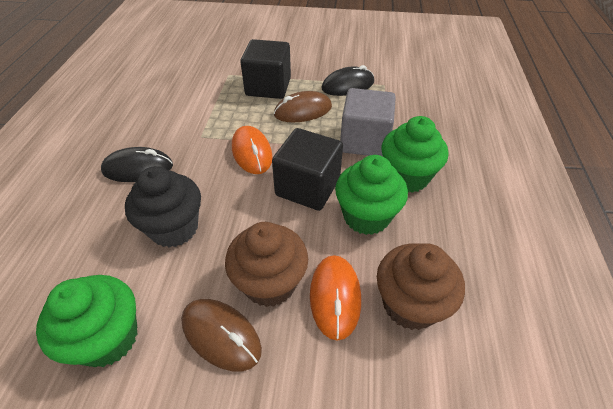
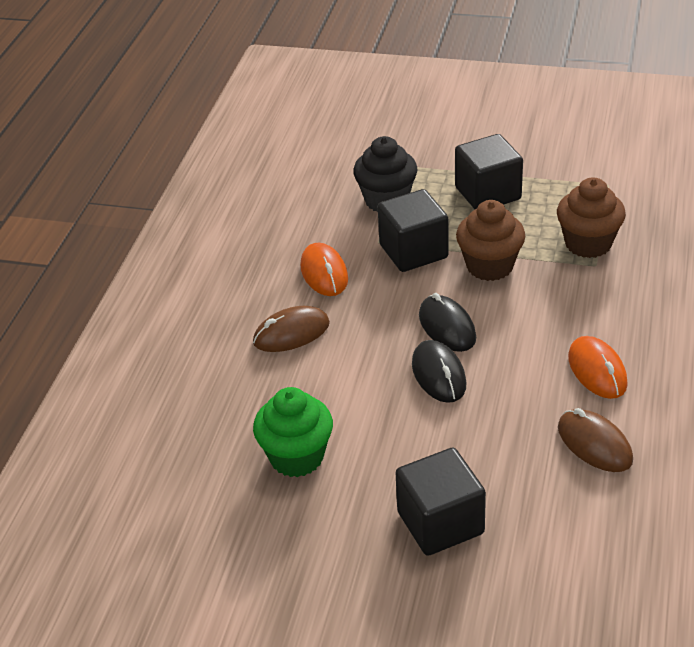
black cube: 2 -> 3
green cupcake: 3 -> 1
grey cube: 1 -> 0

